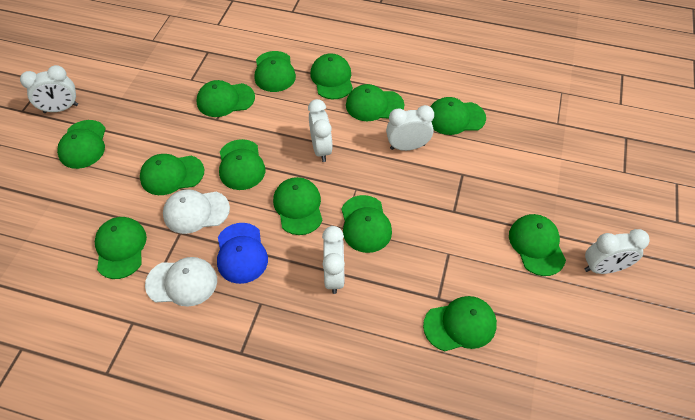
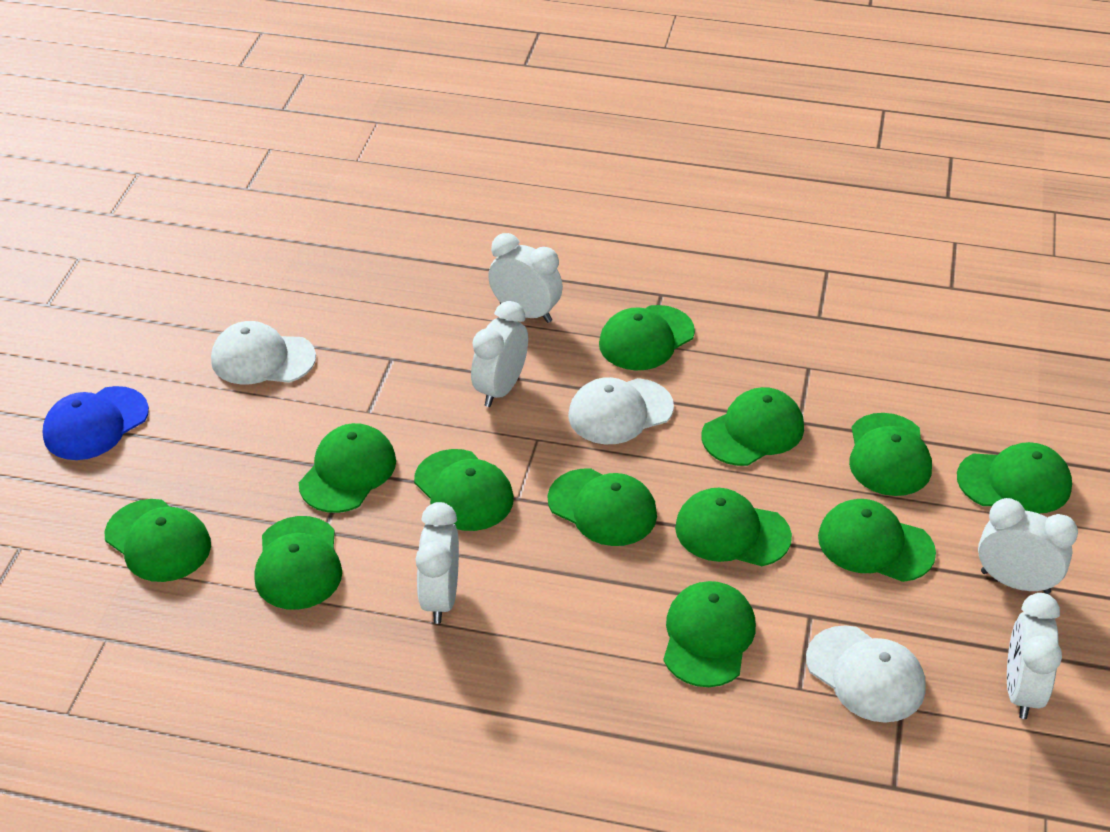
green cap: 13 -> 12
white cap: 2 -> 3

